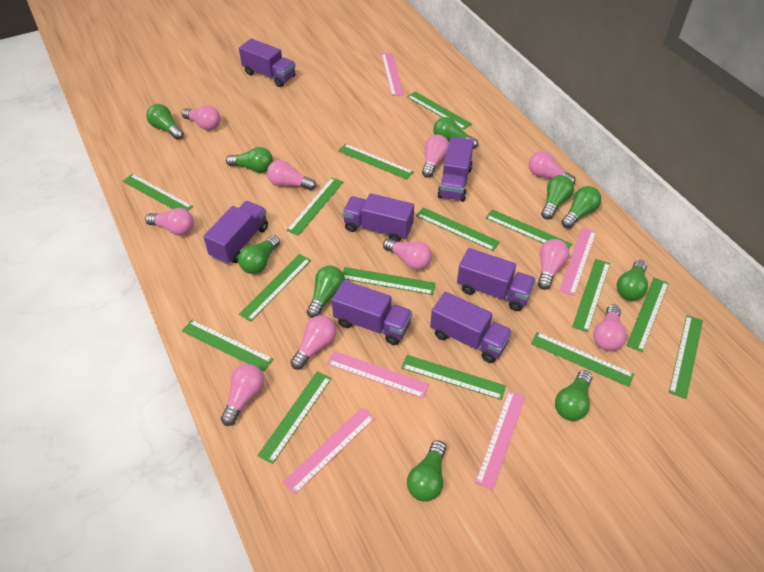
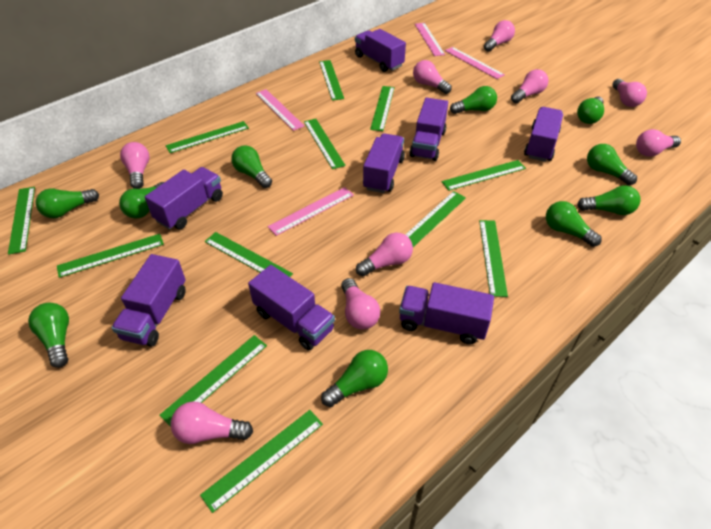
green ruler: 15 -> 12
pink light bulb: 10 -> 9
pink ruler: 5 -> 4
purple truck: 7 -> 8

